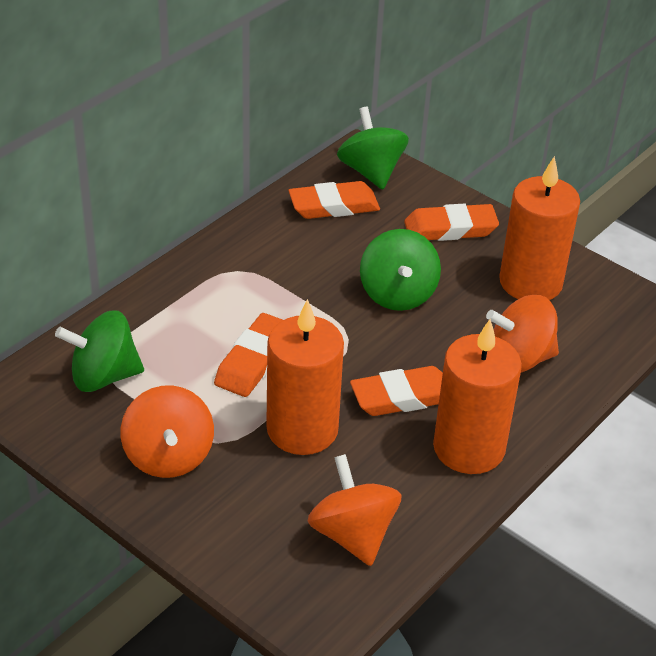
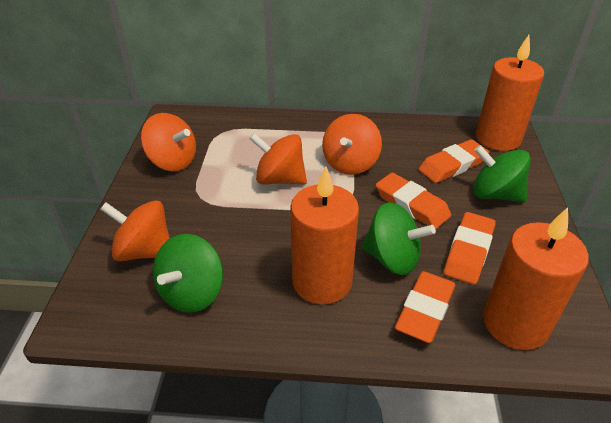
orange spinning top: 3 -> 4

